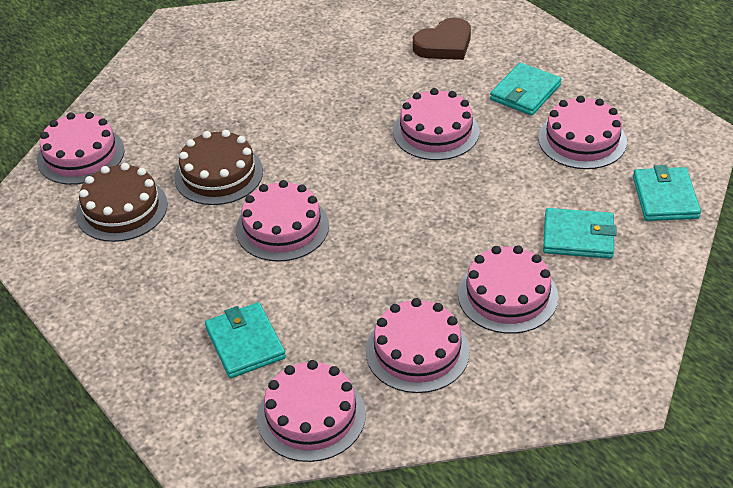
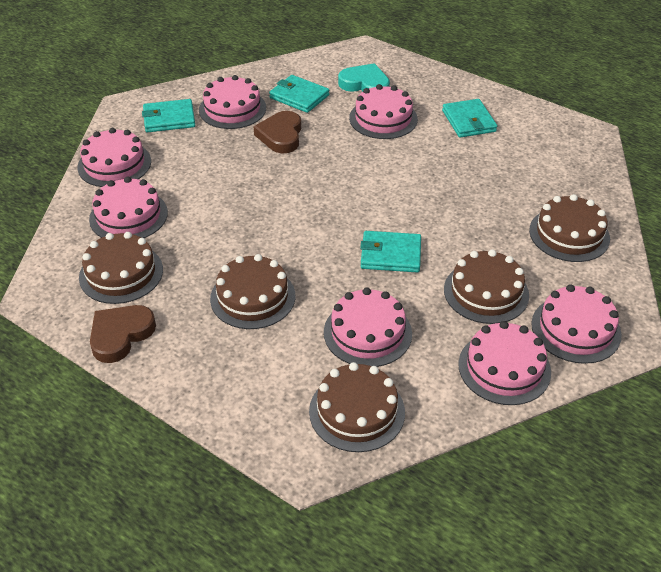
brown cake: 2 -> 5
brown heart: 1 -> 2
turquoise heart: 0 -> 1

